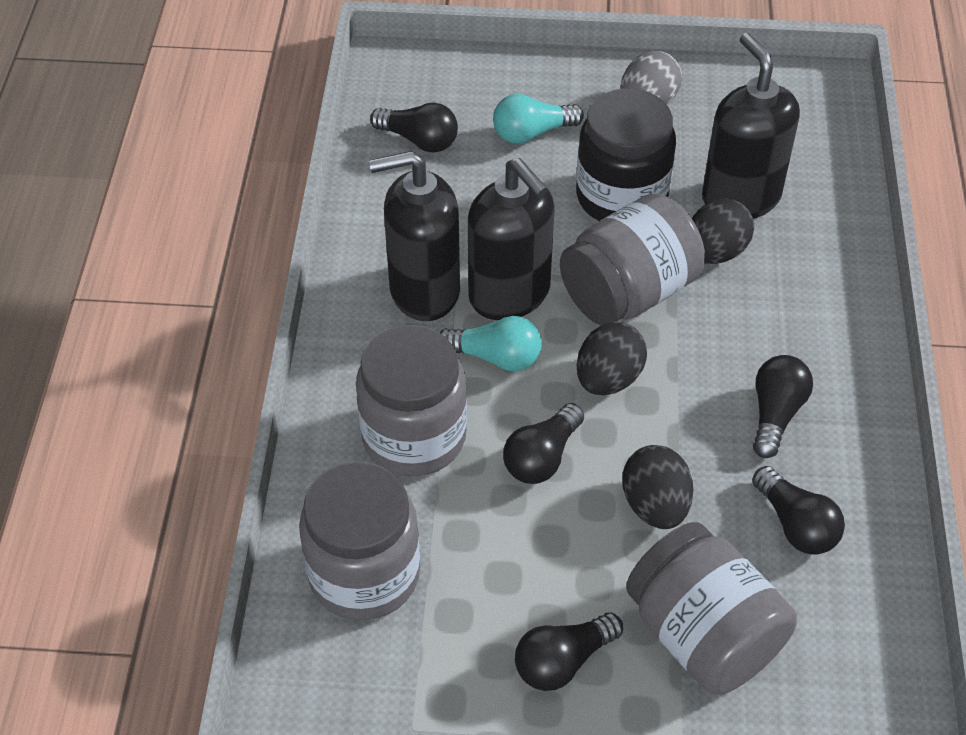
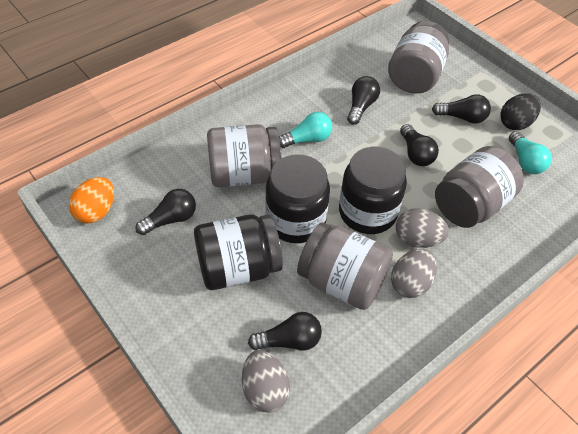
black egg: 3 -> 1
black jar: 1 -> 3
black soap dispenser: 3 -> 0
grey egg: 1 -> 3
orange egg: 0 -> 1

